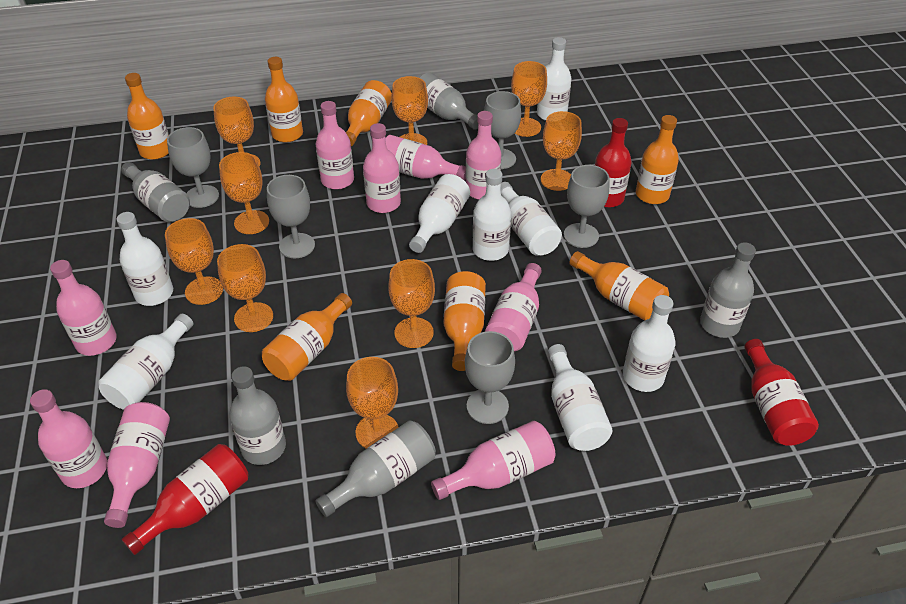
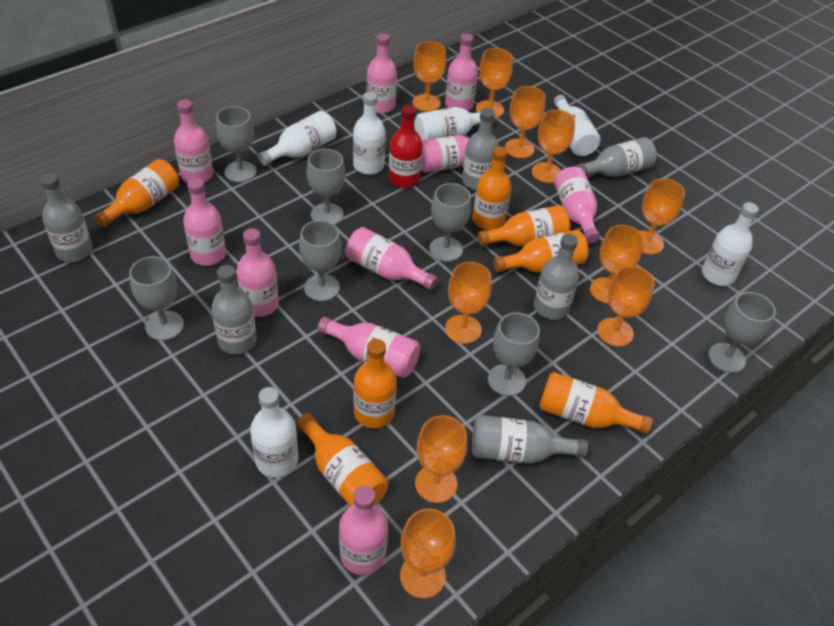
grey bottle: 5 -> 6
grey goblet: 5 -> 7
orange goblet: 9 -> 10
pink bottle: 9 -> 10
red bottle: 3 -> 1
white bottle: 8 -> 6

